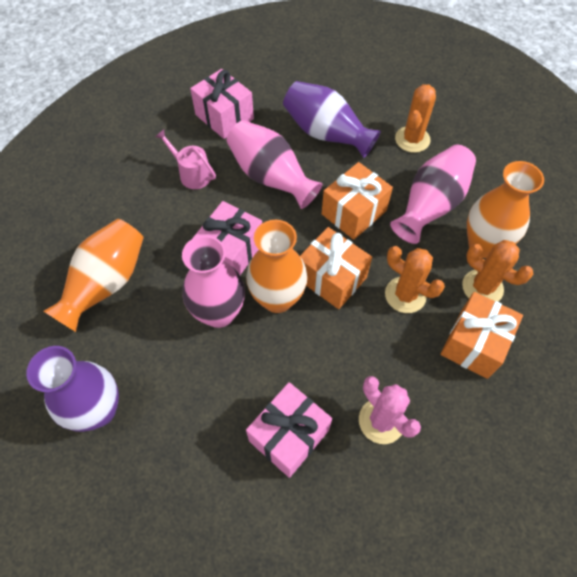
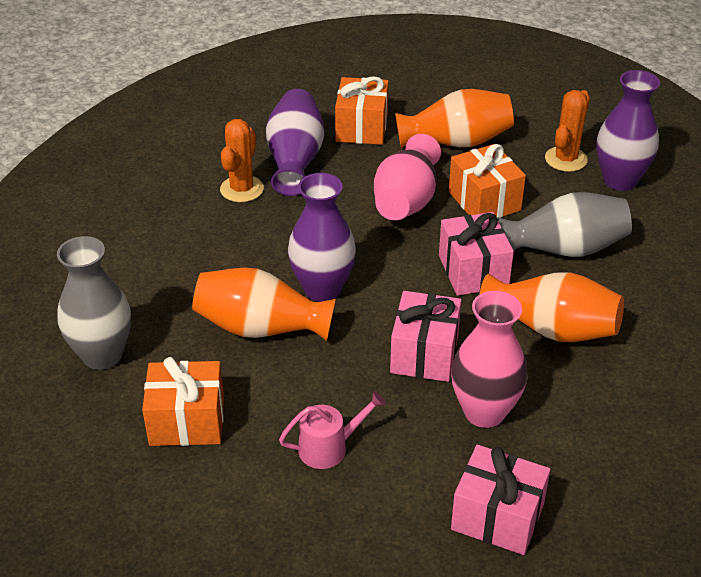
grey vase: 0 -> 2
orange cactus: 3 -> 2
pink cactus: 1 -> 0
pink vase: 3 -> 2
purple vase: 2 -> 3

